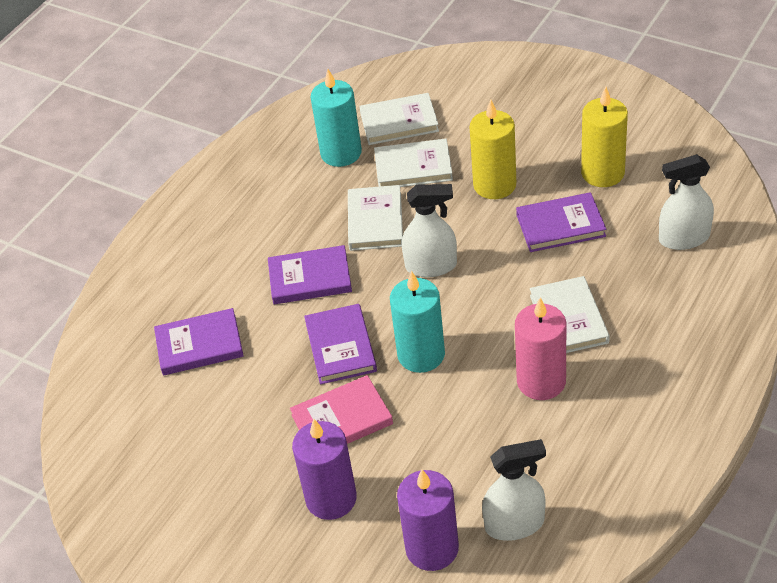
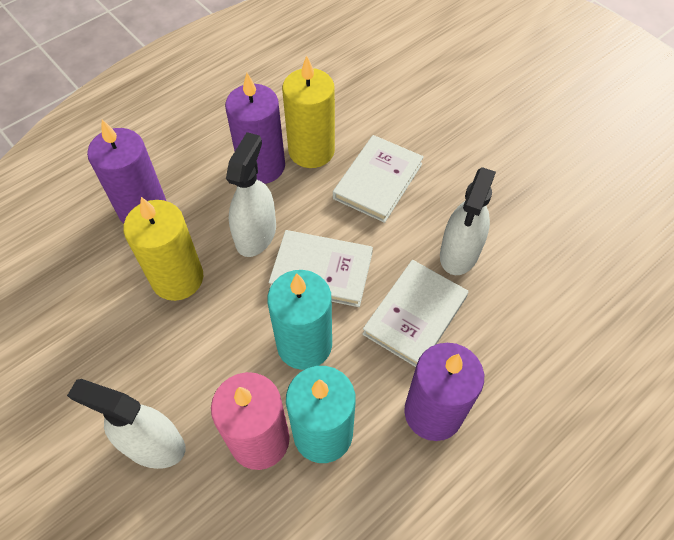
pink book: 1 -> 0
purple book: 4 -> 0
purple candle: 2 -> 3
white book: 4 -> 3

